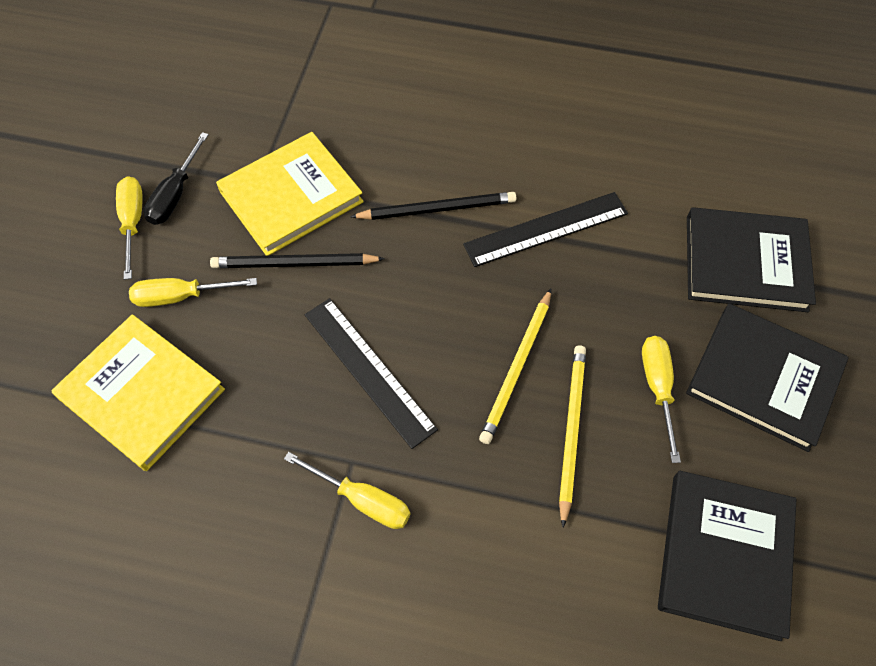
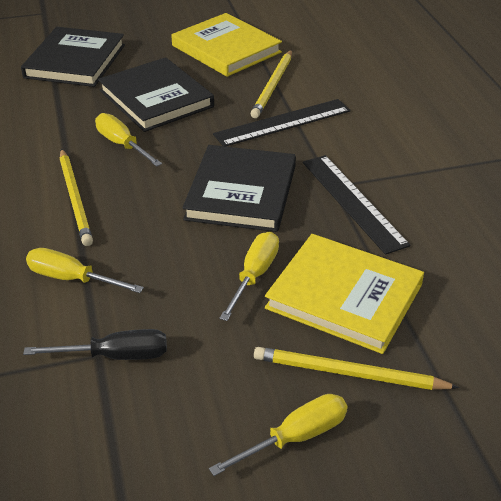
black pencil: 2 -> 0
yellow pencil: 2 -> 3

